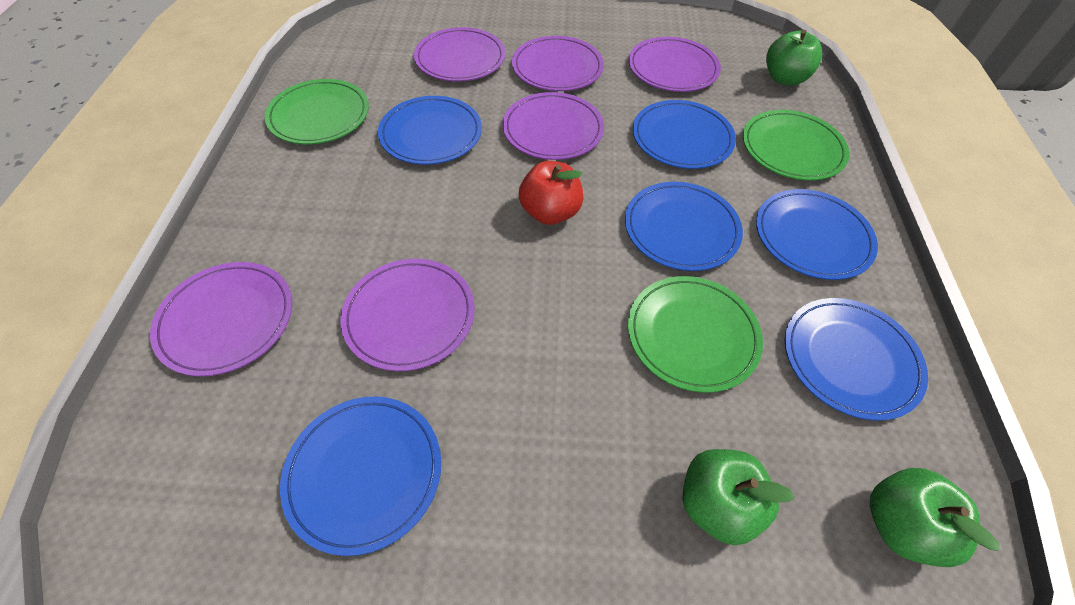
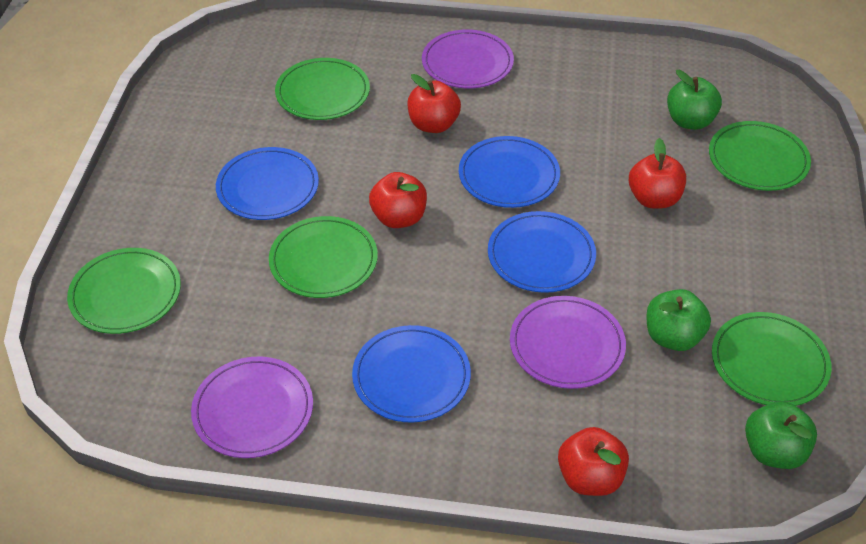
blue plate: 6 -> 4
green plate: 3 -> 5
purple plate: 6 -> 3
red apple: 1 -> 4

